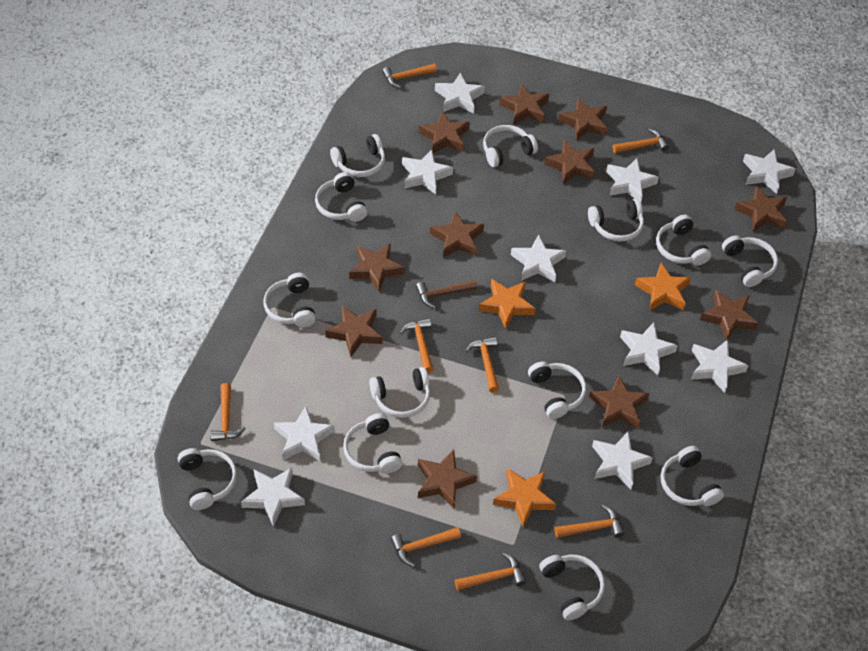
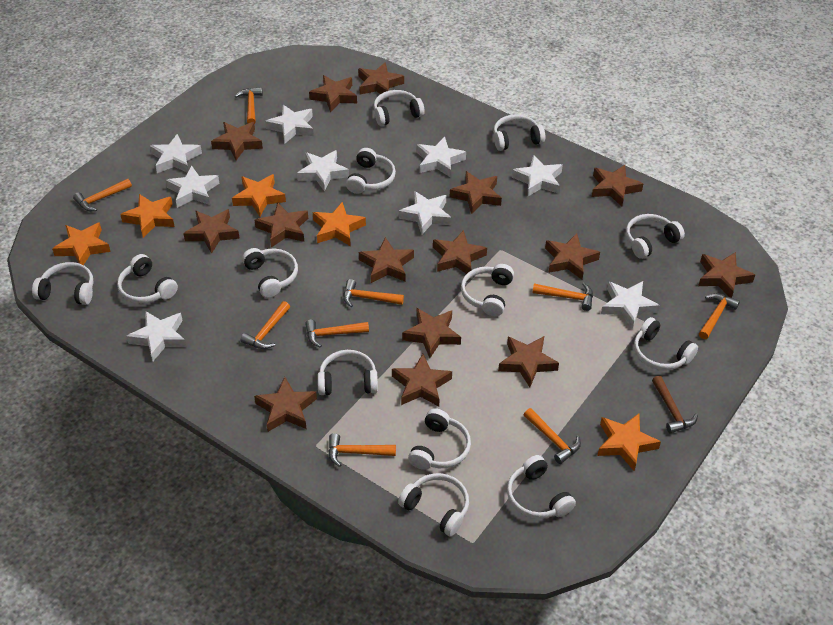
brown star: 11 -> 15
orange hammer: 8 -> 9
orange star: 3 -> 5
white star: 10 -> 9

